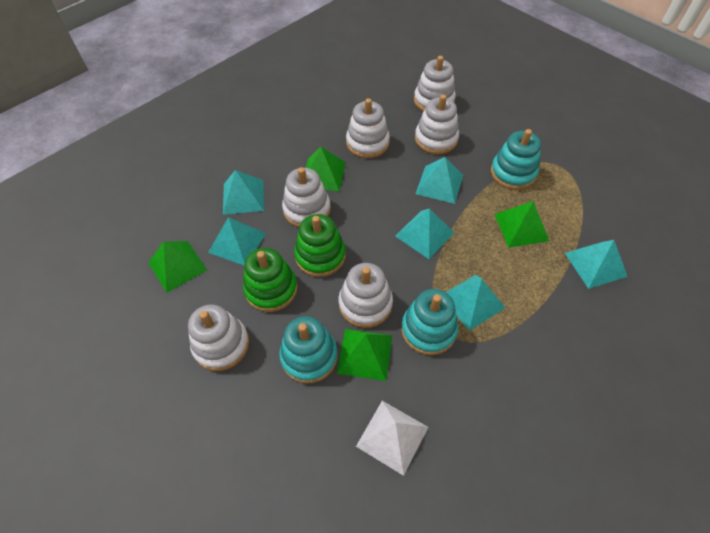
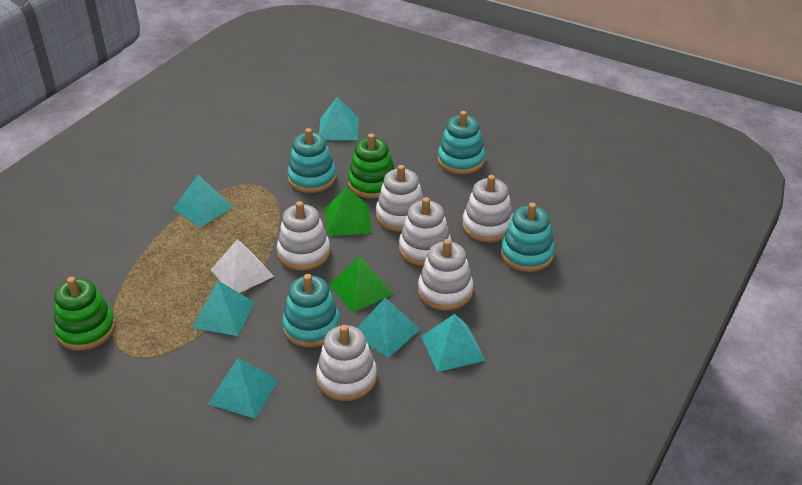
green pyramid: 4 -> 2
turquoise stacking toy: 3 -> 4

